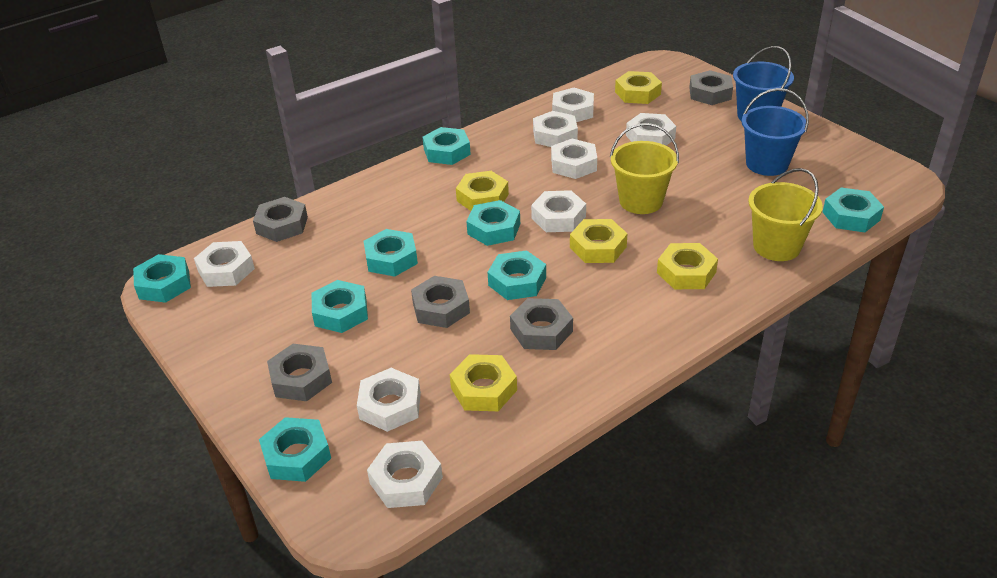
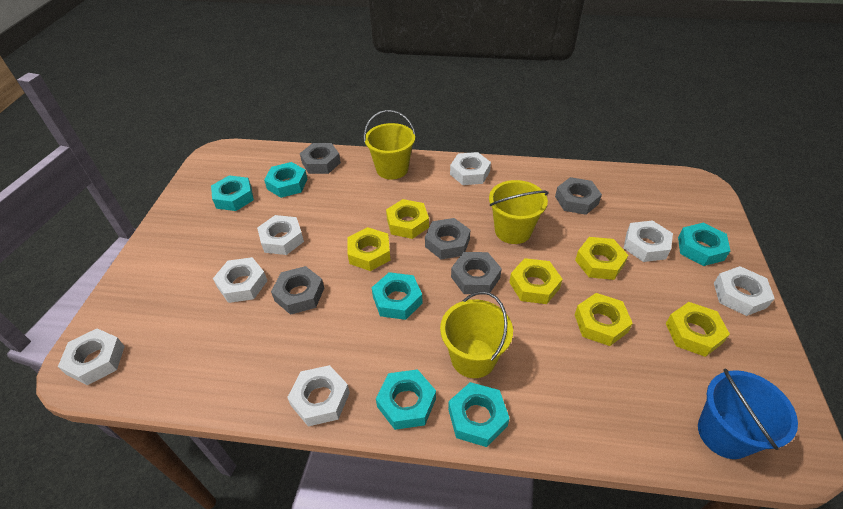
blue bucket: 2 -> 1
turquoise nut: 8 -> 6
white nut: 8 -> 7
yellow bucket: 2 -> 3
yellow nut: 5 -> 6

